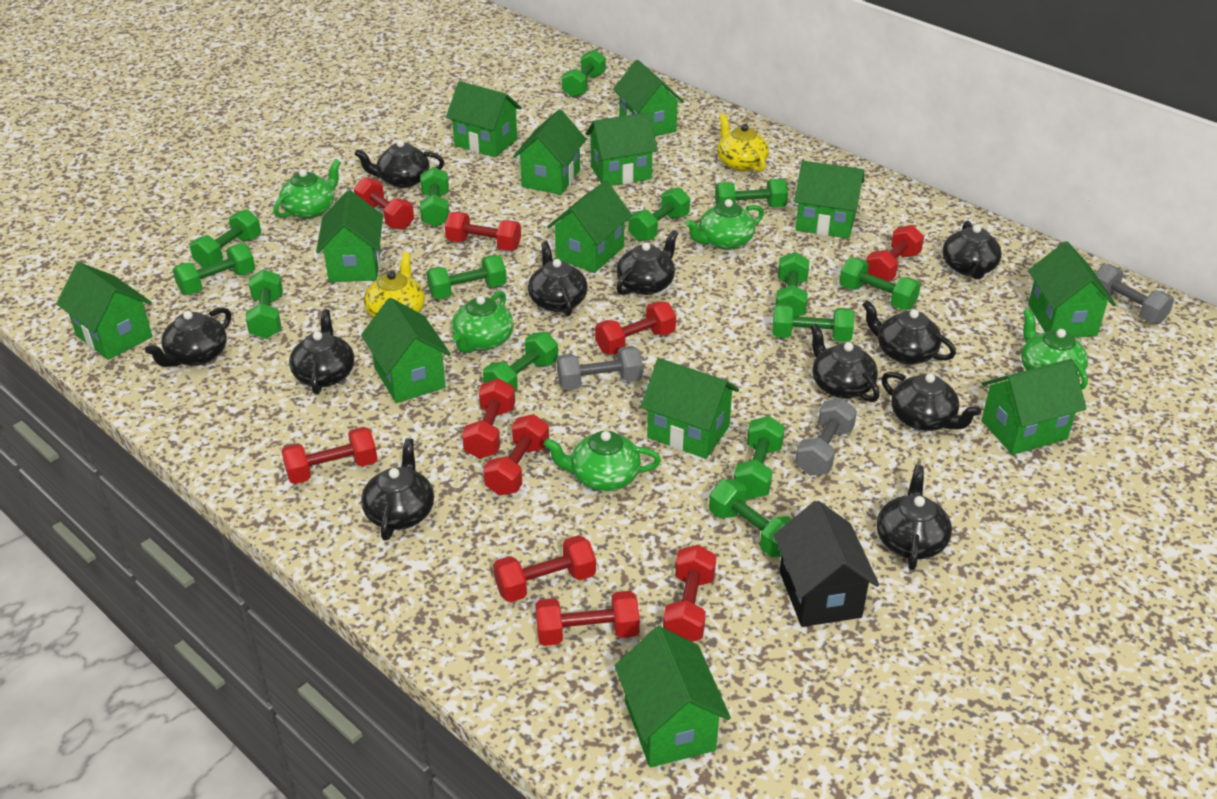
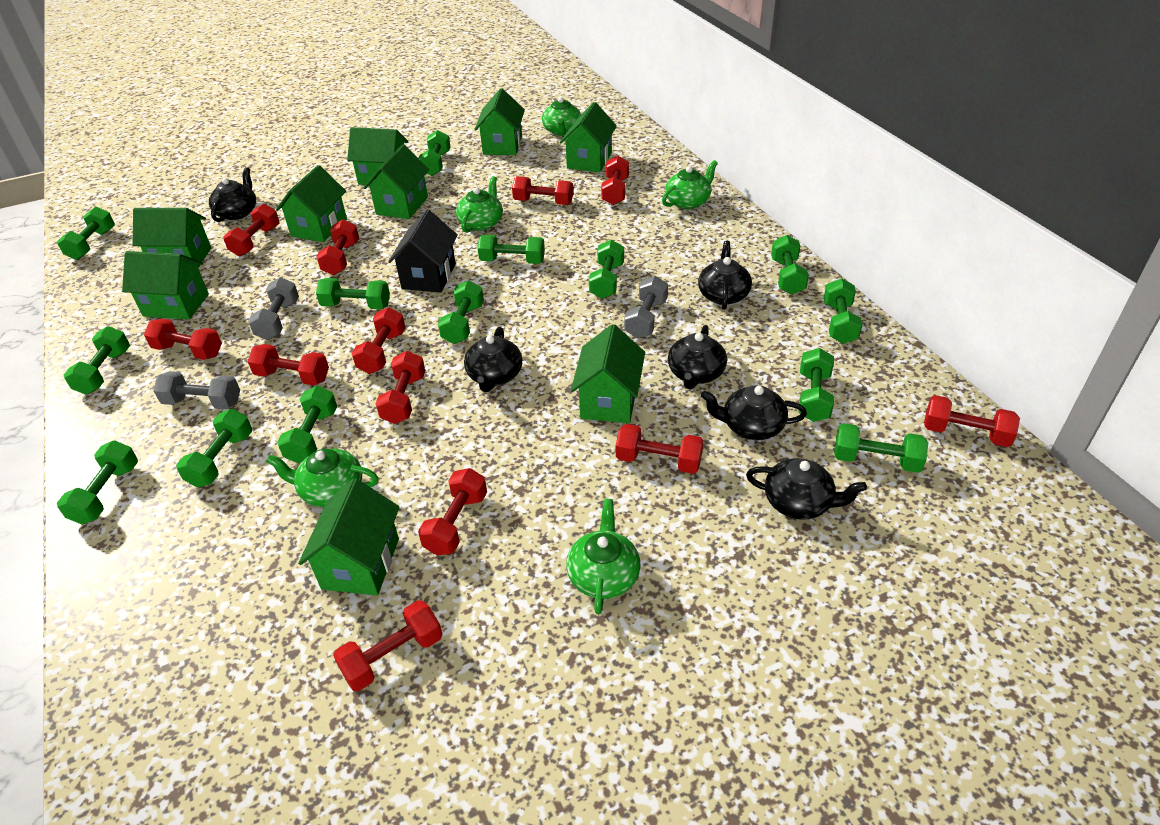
black teapot: 11 -> 6
green house: 13 -> 9
red dumbbell: 10 -> 12
yellow teapot: 2 -> 0

